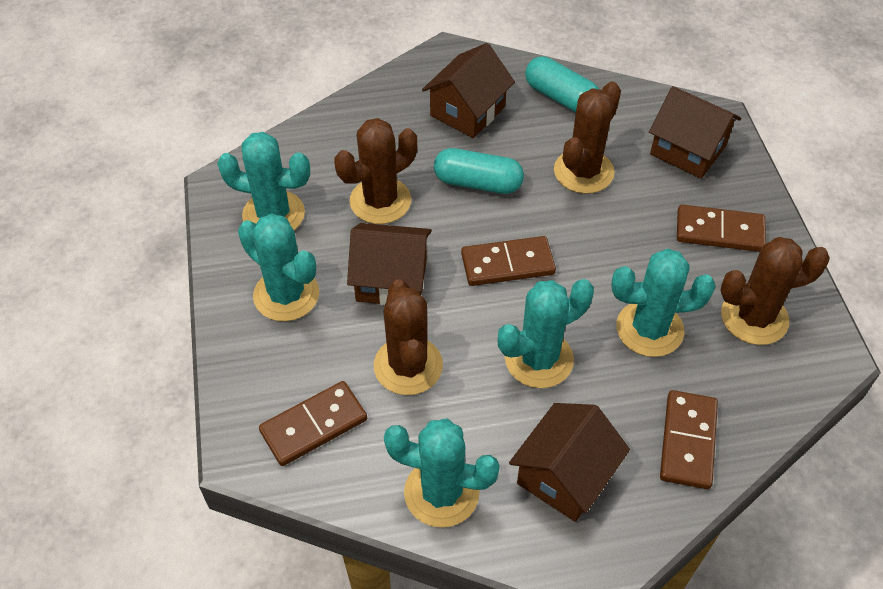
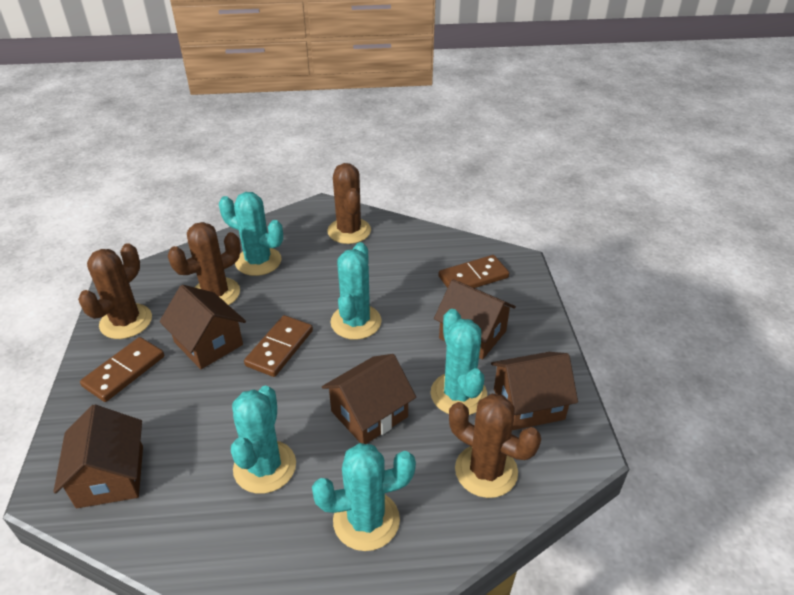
brown domino: 4 -> 3
brown house: 4 -> 5
turquoise capsule: 2 -> 0

